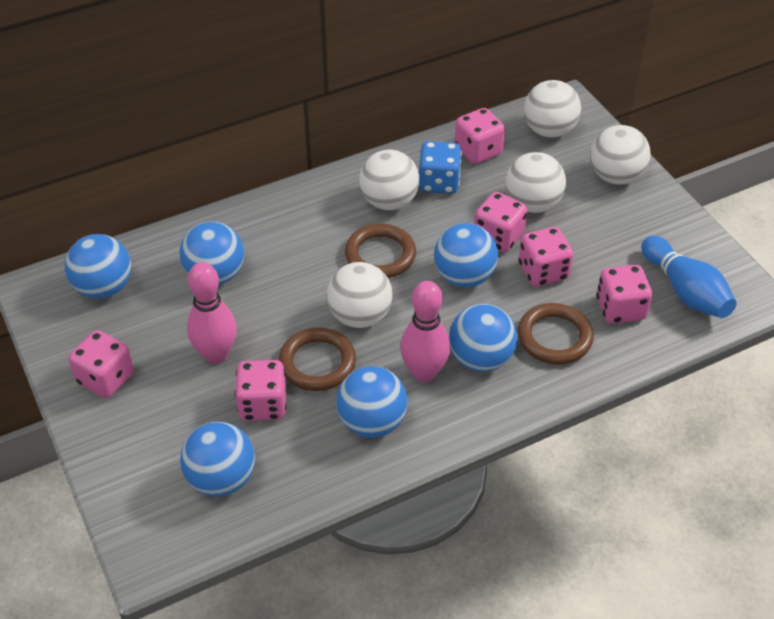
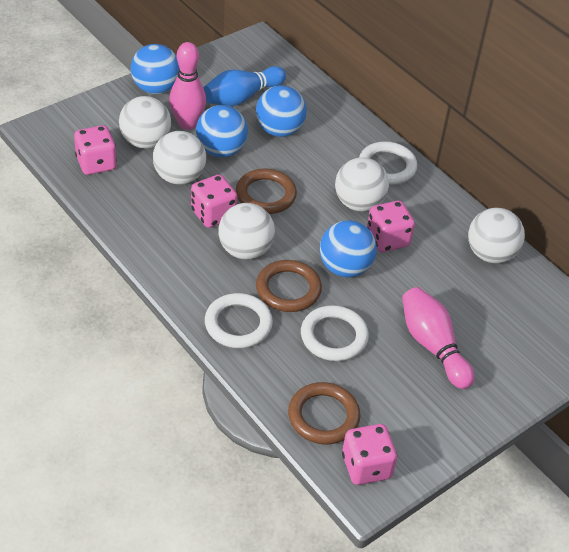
blue ball: 6 -> 4
blue dice: 1 -> 0
pink dice: 6 -> 4
white ring: 0 -> 3

